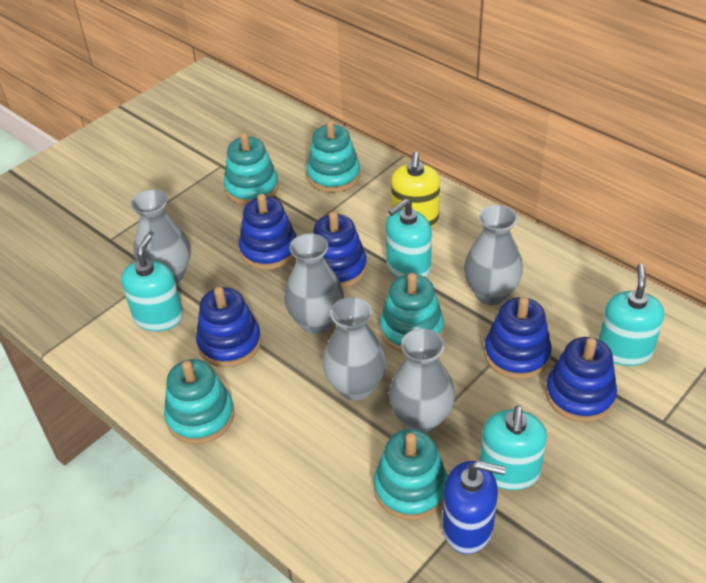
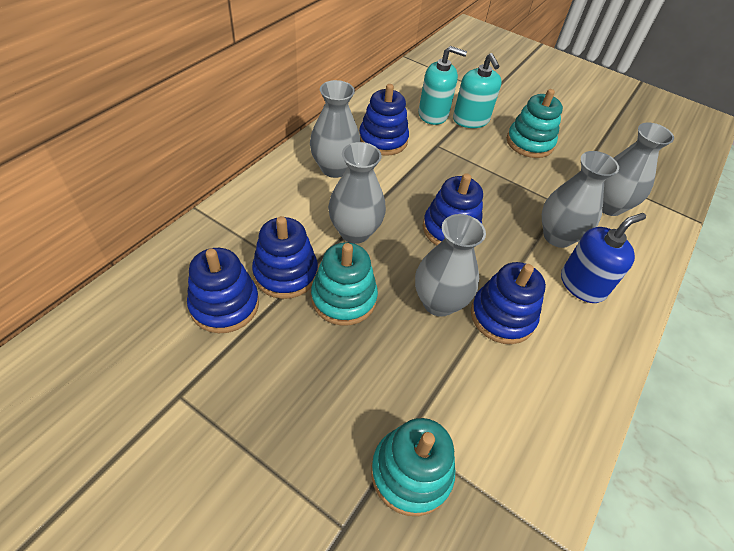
turquoise soap dispenser: 4 -> 2
turquoise stacking toy: 5 -> 3
yellow soap dispenser: 1 -> 0

